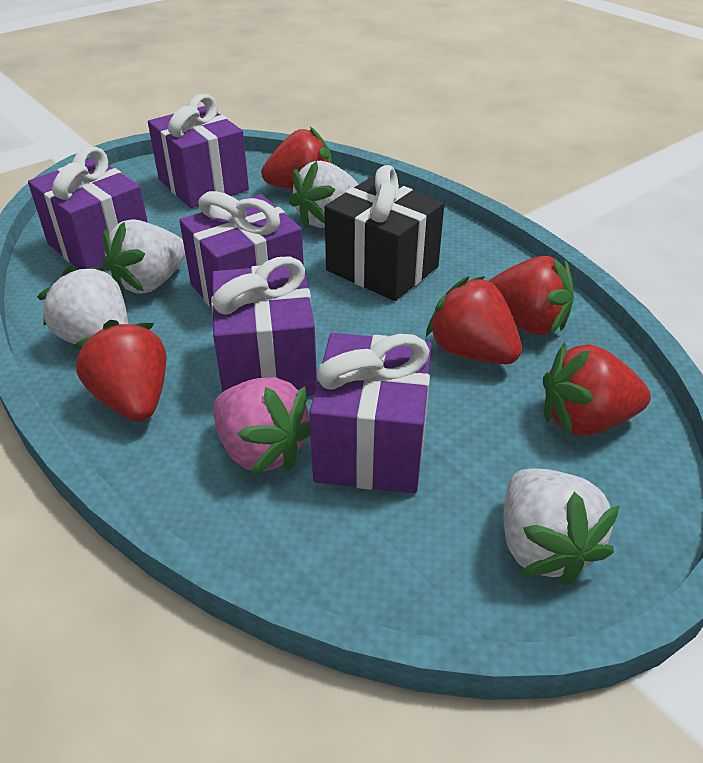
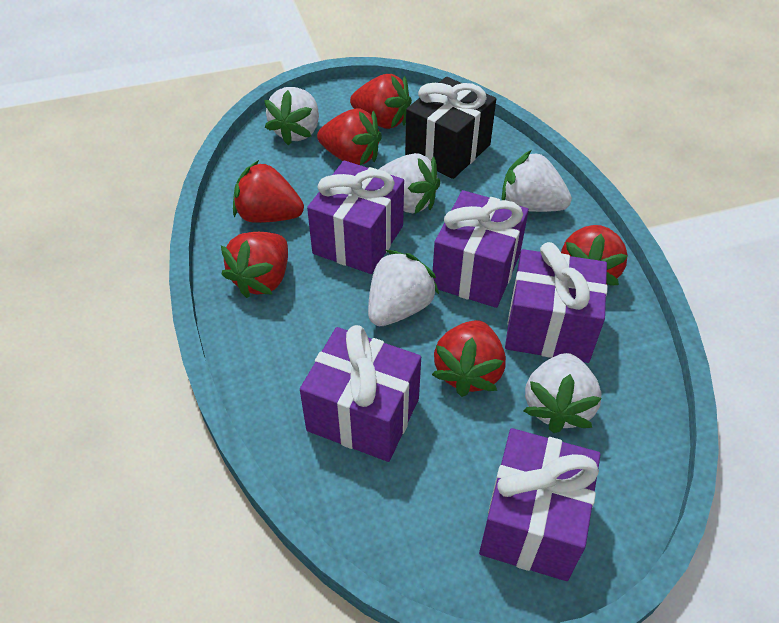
pink strawberry: 1 -> 0
red strawberry: 5 -> 6
white strawberry: 4 -> 5

